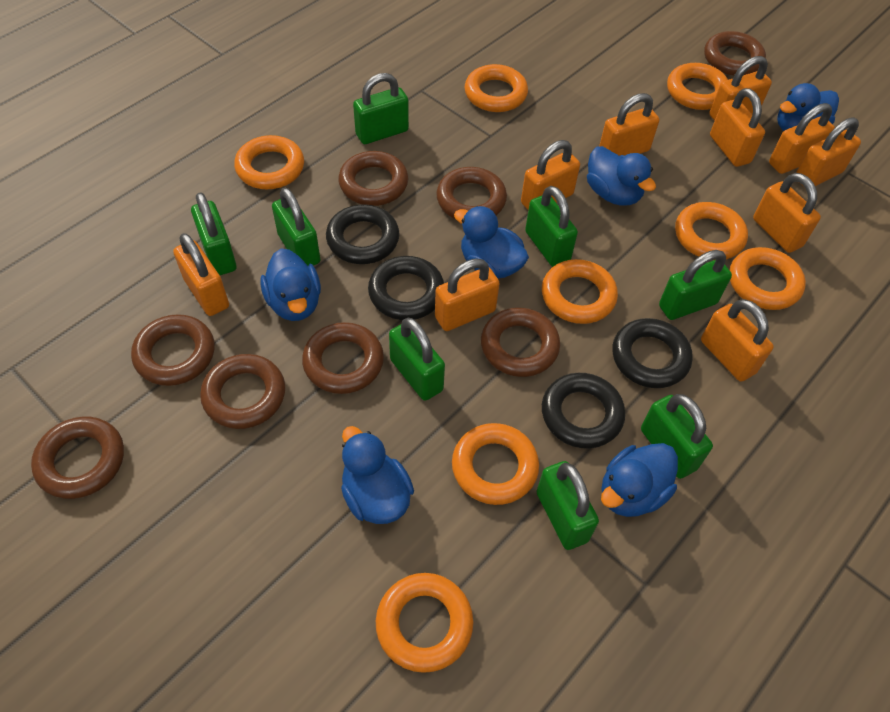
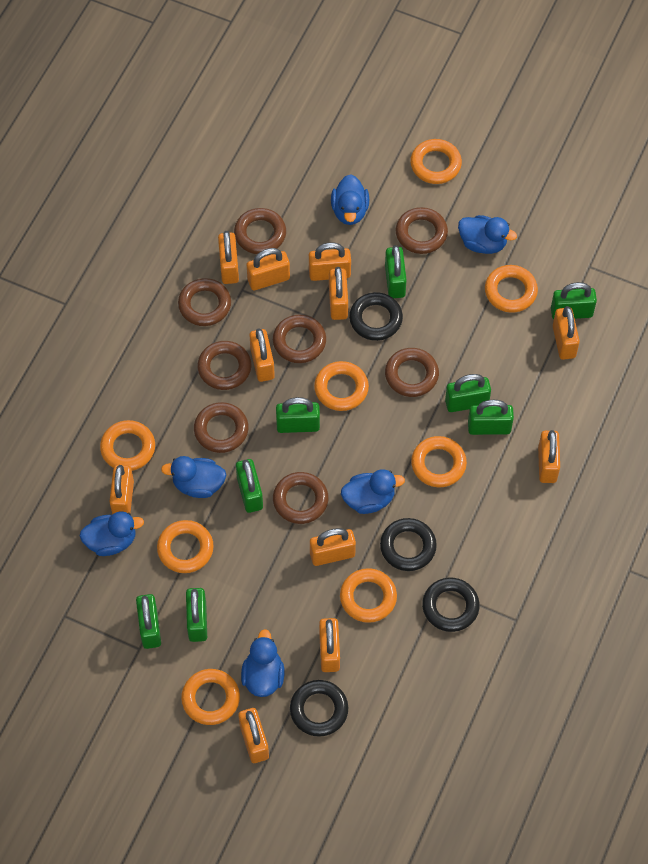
orange padlock: 10 -> 11

